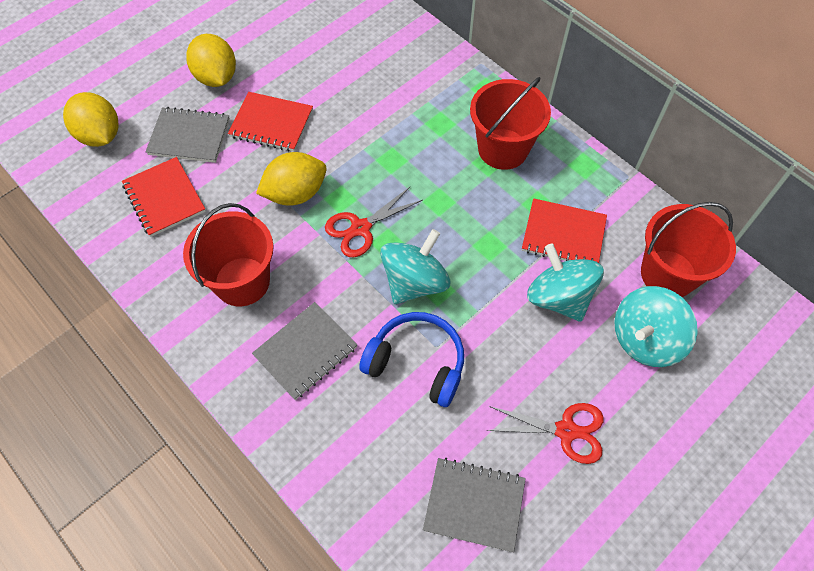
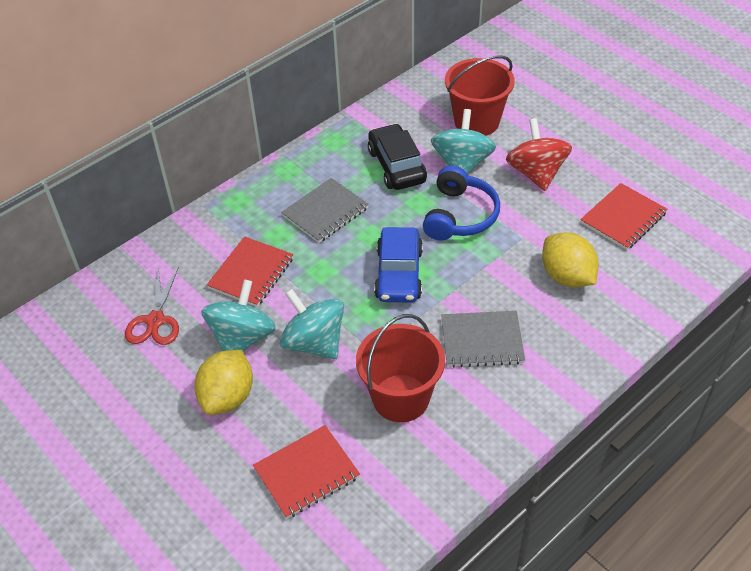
black car: 0 -> 1
blue car: 0 -> 1
grey notebook: 3 -> 2
red bucket: 3 -> 2
red scissors: 2 -> 1
red spinning top: 0 -> 1
yellow lemon: 3 -> 2

